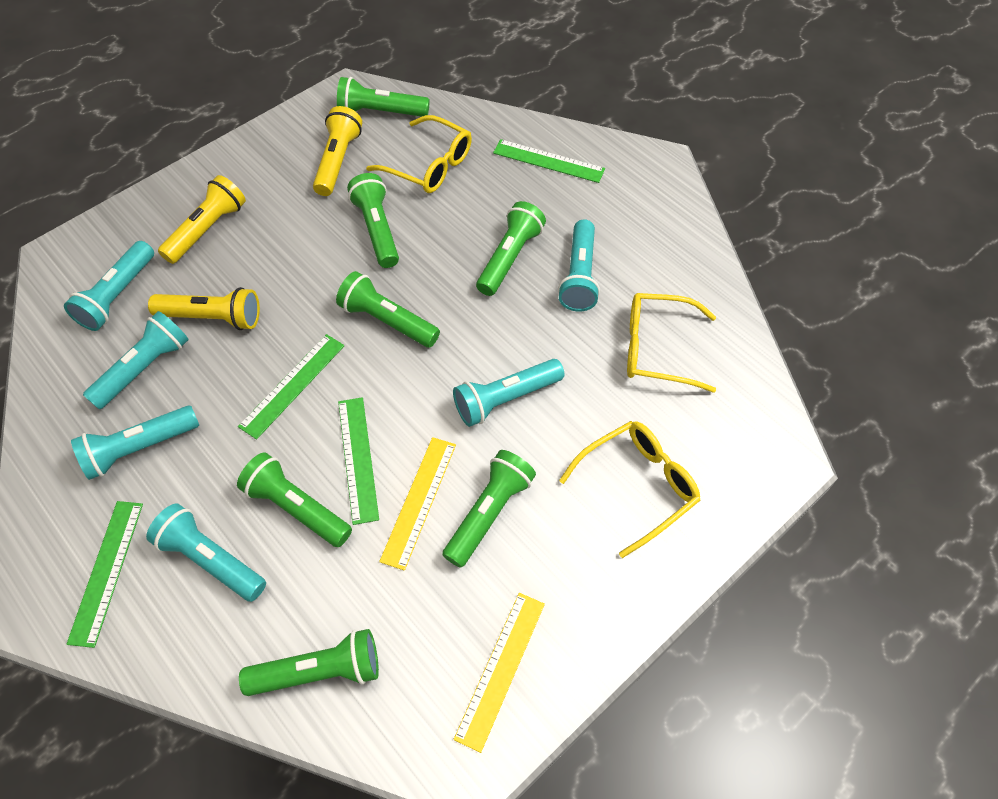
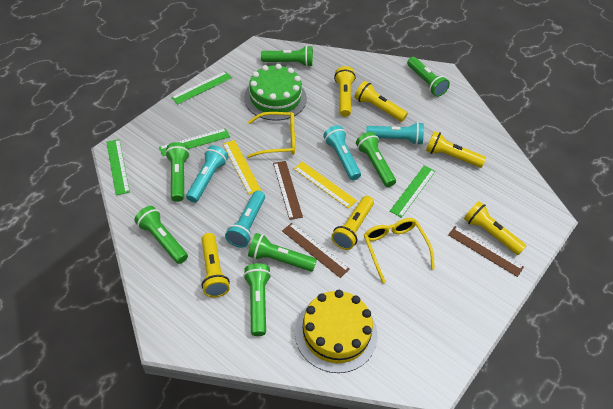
brown ruler: 0 -> 3
green cake: 0 -> 1
turquoise flashlight: 6 -> 4
yellow cake: 0 -> 1
yellow flashlight: 3 -> 6
yellow glasses: 3 -> 2

